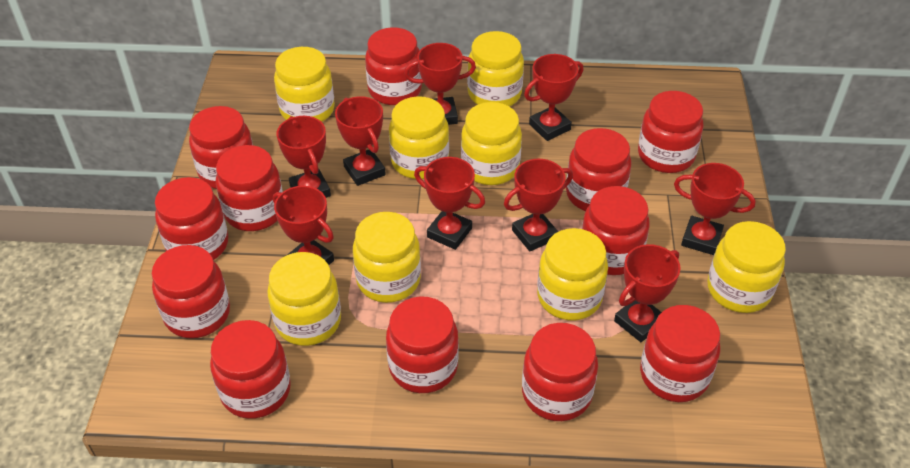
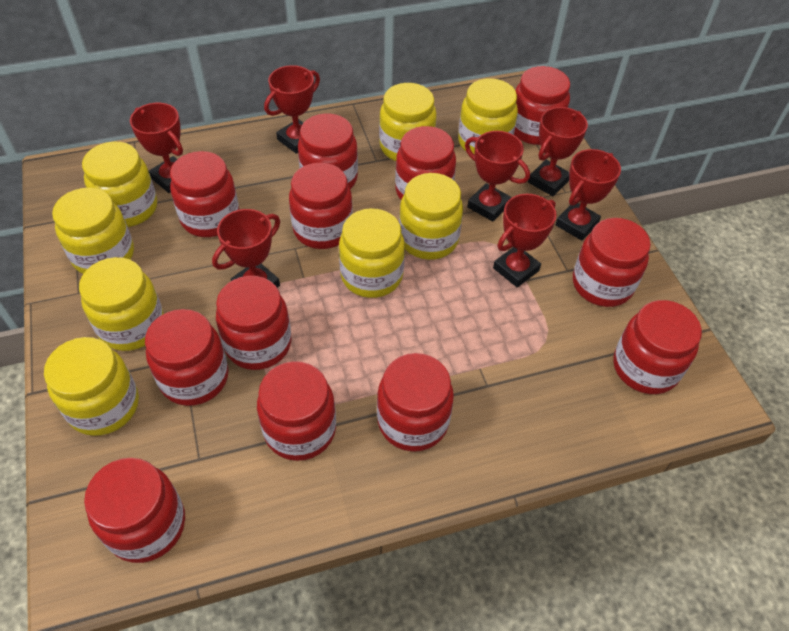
red trophy: 9 -> 7

